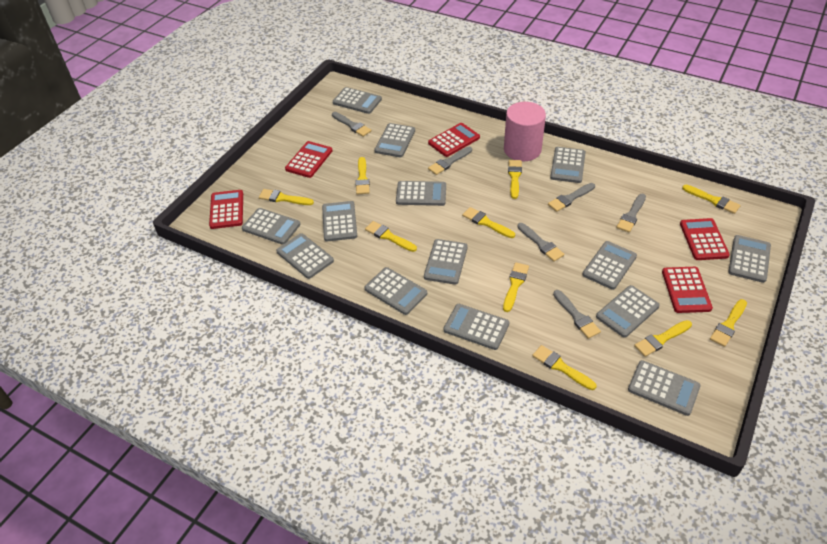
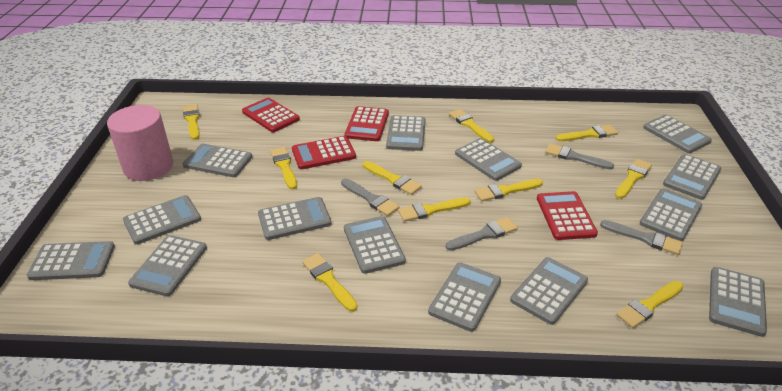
grey brush: 6 -> 4
red calculator: 5 -> 4

